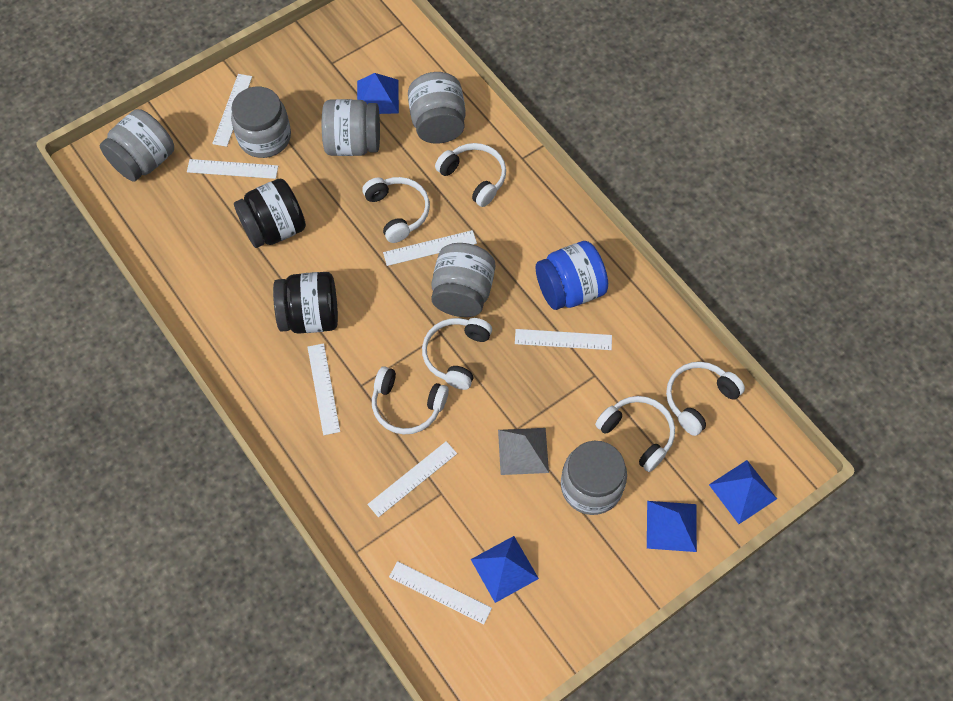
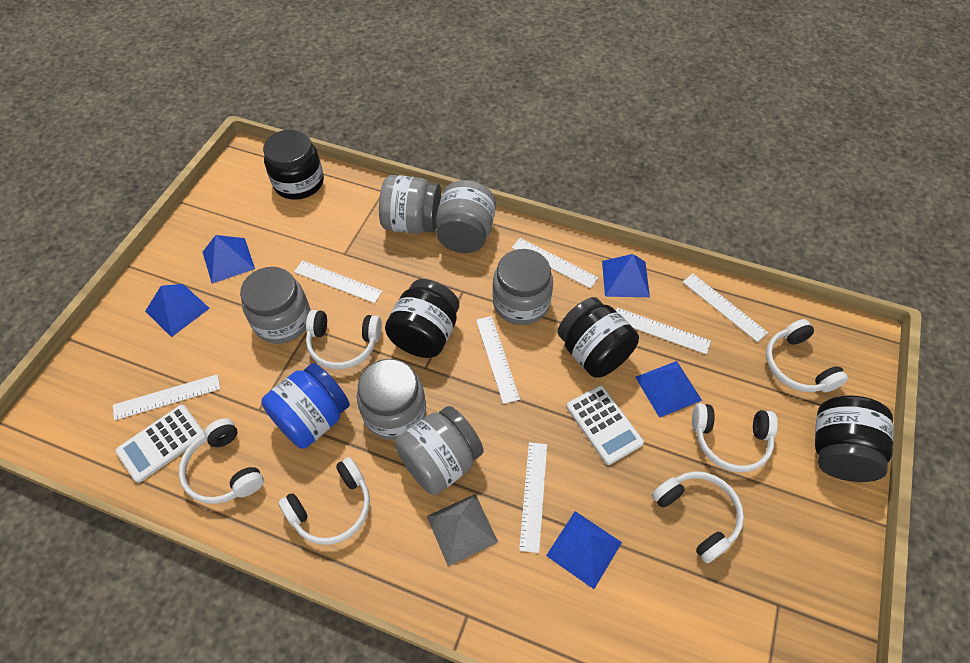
black jar: 2 -> 4
blue pyramid: 4 -> 5
white calculator: 0 -> 2

